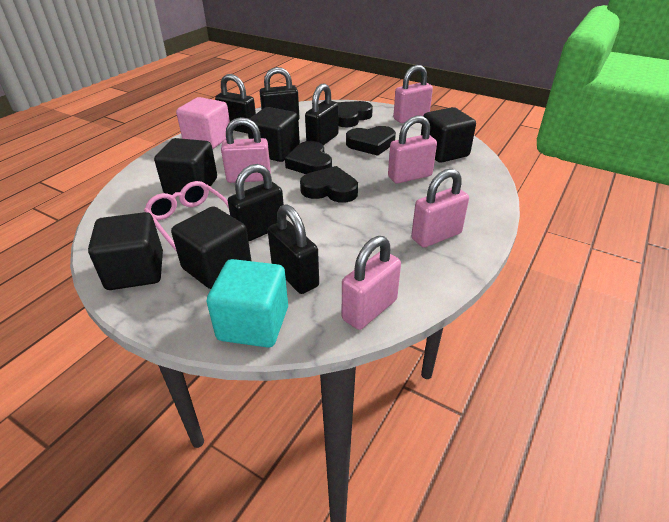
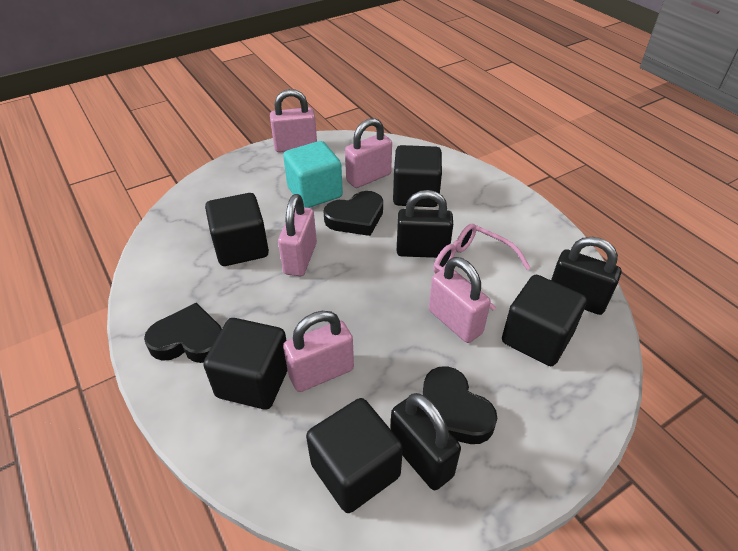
black heart: 4 -> 3
black padlock: 5 -> 3
pink cube: 1 -> 0

